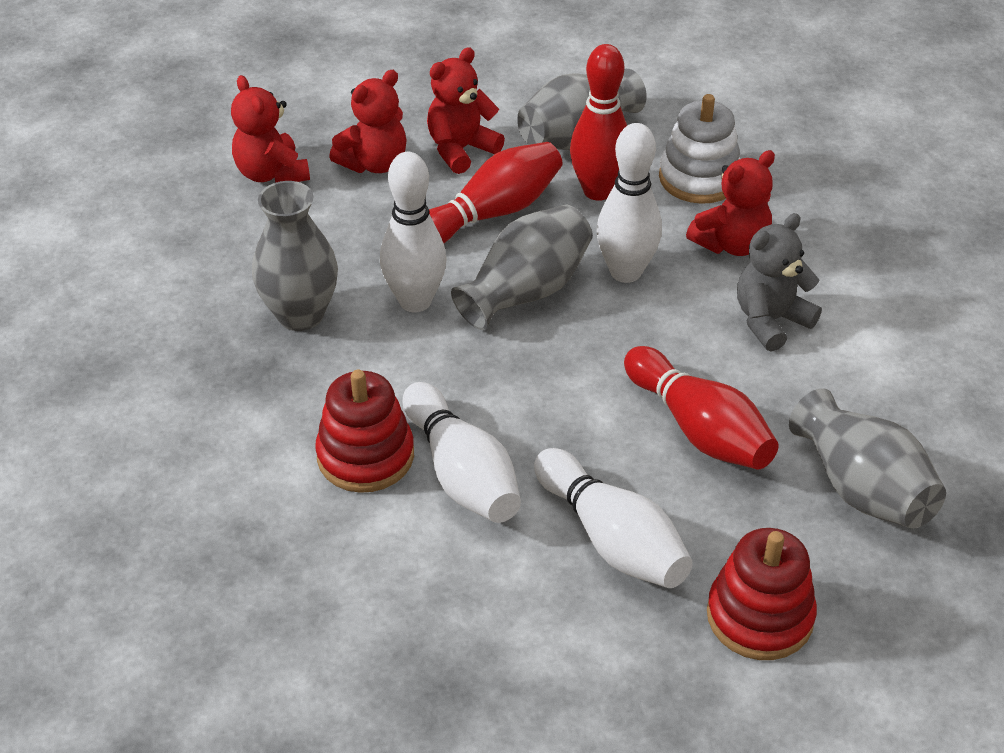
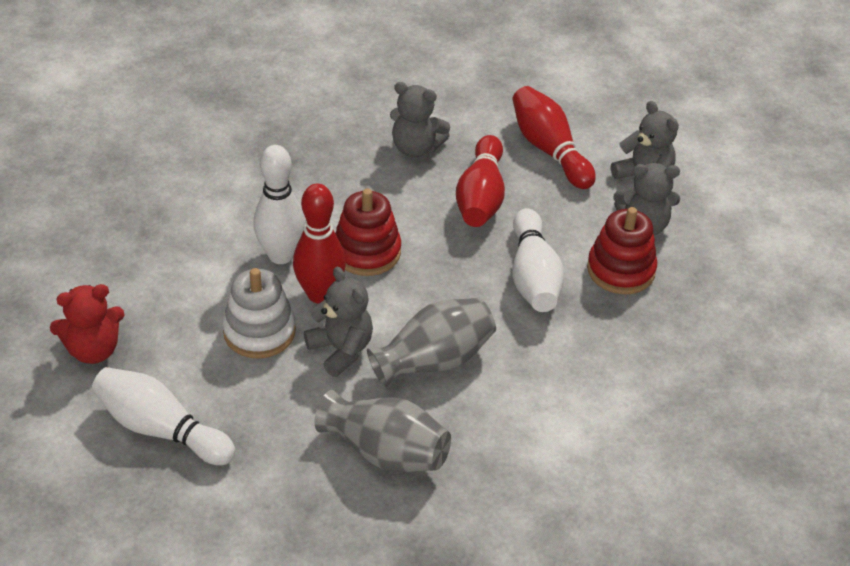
grey teddy bear: 1 -> 4
grey vase: 4 -> 2
red teddy bear: 4 -> 1
white bowling pin: 4 -> 3

